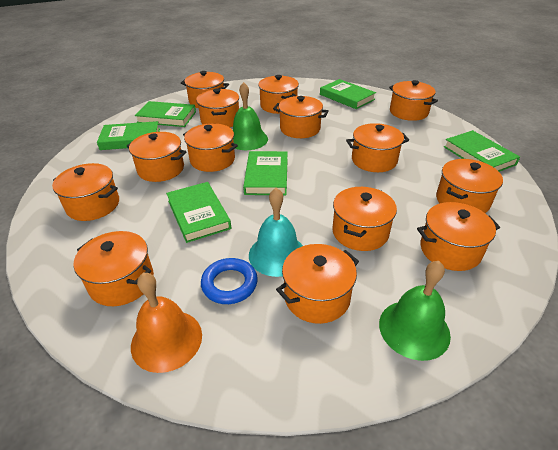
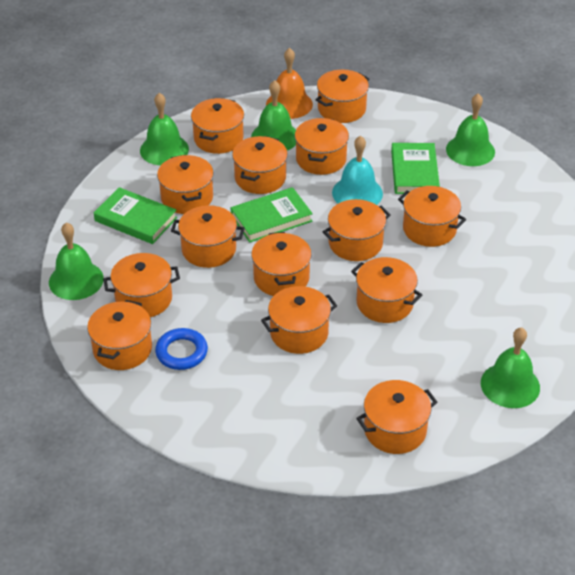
green bell: 2 -> 5
green book: 6 -> 3

